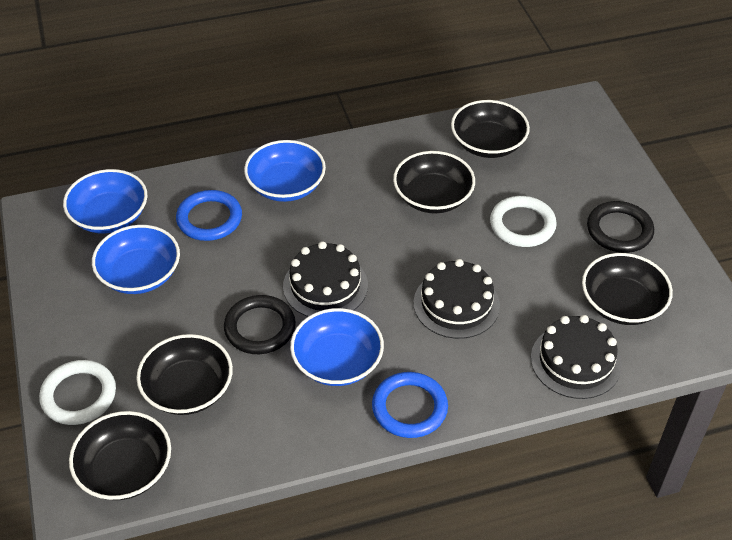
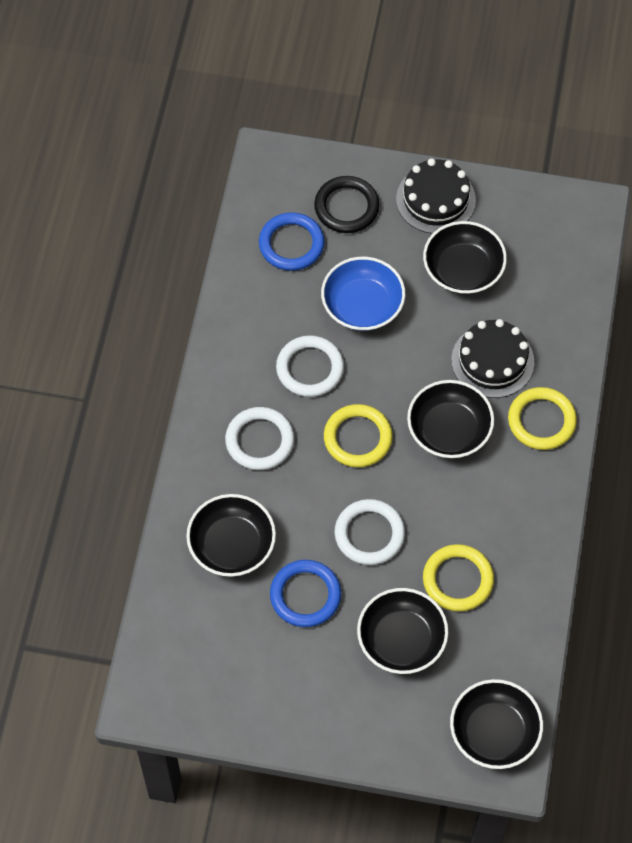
black cake: 3 -> 2
black ring: 2 -> 1
blue bowl: 4 -> 1
white ring: 2 -> 3
yellow ring: 0 -> 3

